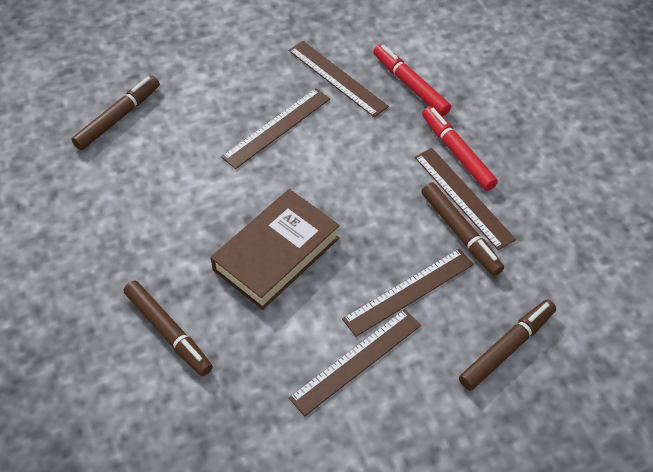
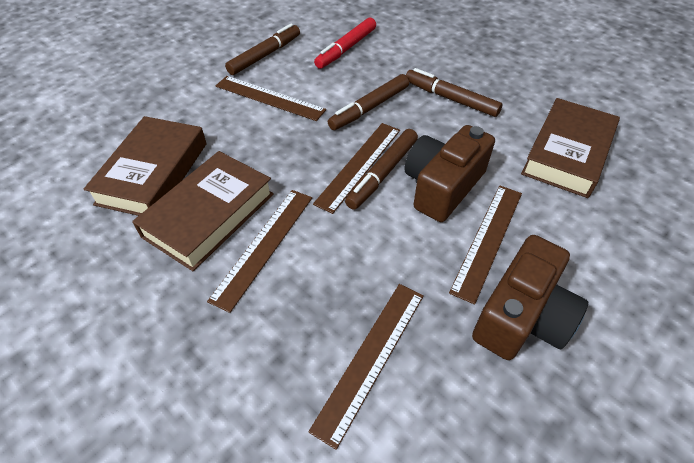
brown book: 1 -> 3
brown camera: 0 -> 2
red marker: 2 -> 1

